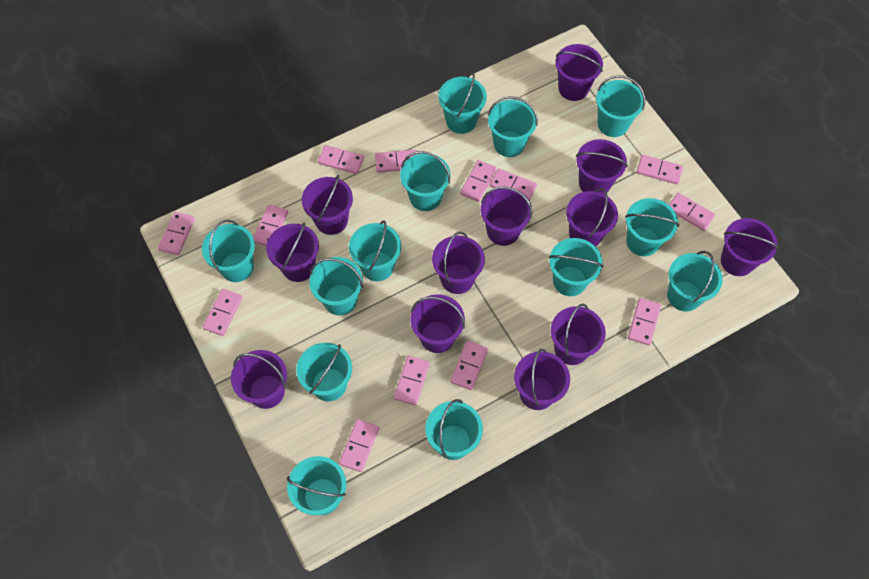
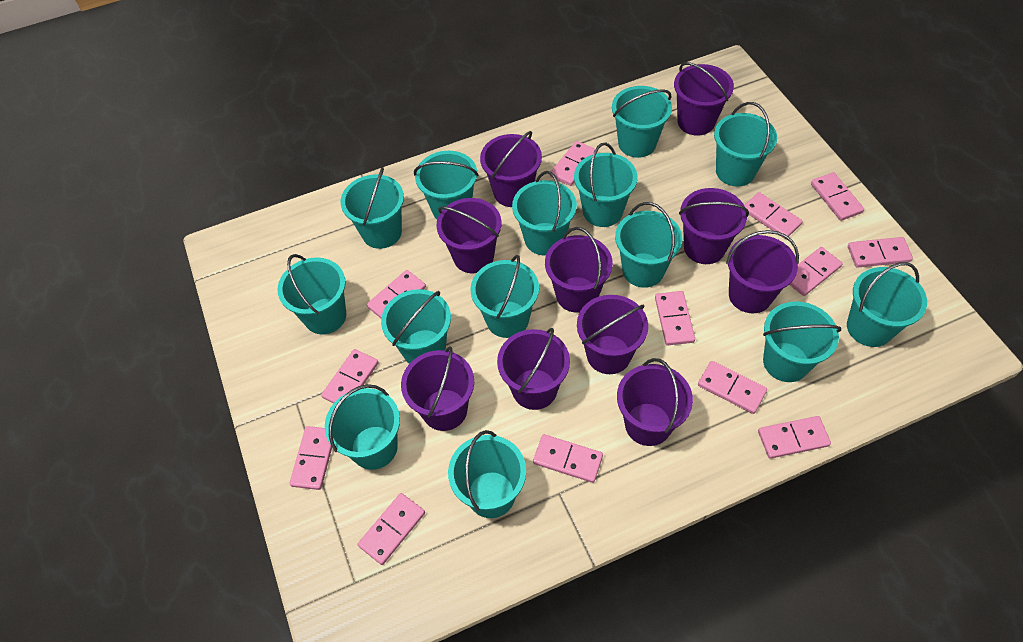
purple bucket: 12 -> 10
turquoise bucket: 13 -> 14

